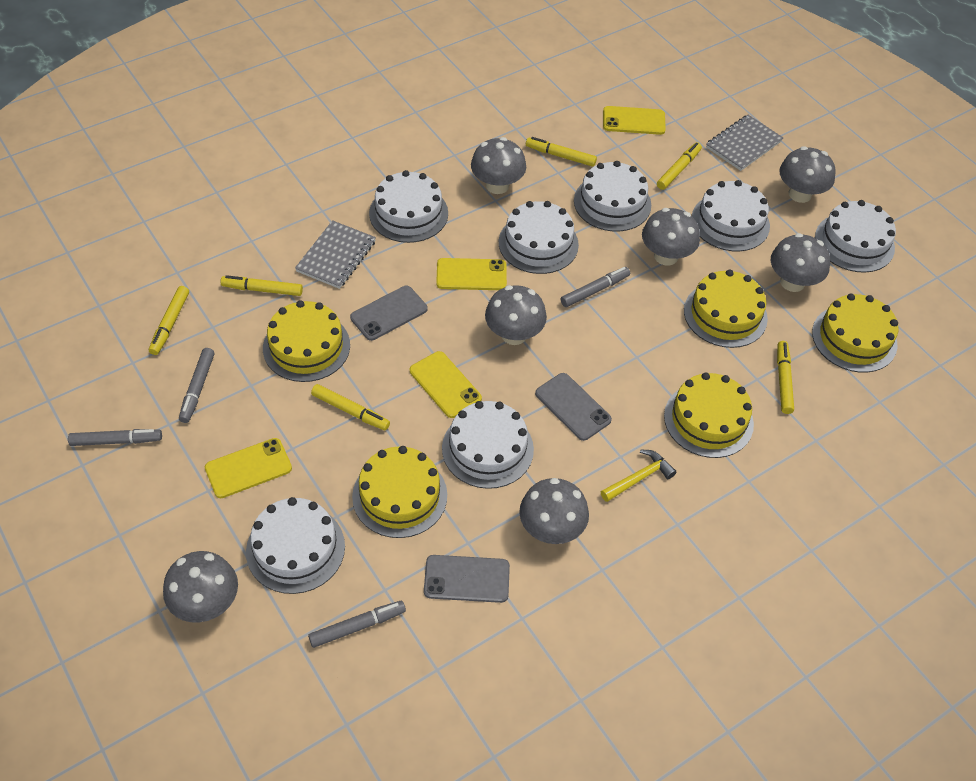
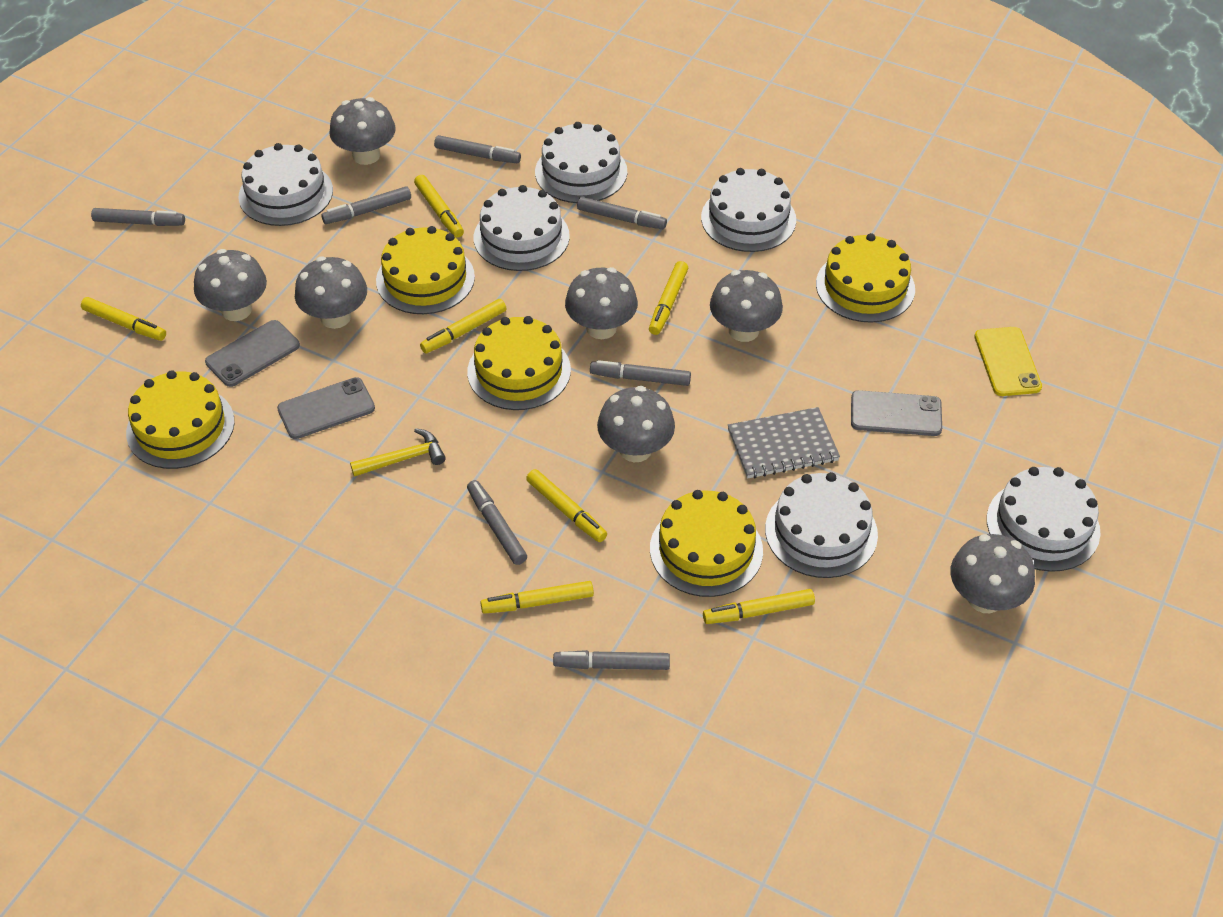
grey marker: 4 -> 7
grey notebook: 2 -> 1
white cake: 7 -> 6
yellow marker: 6 -> 7
yellow phone: 4 -> 1

